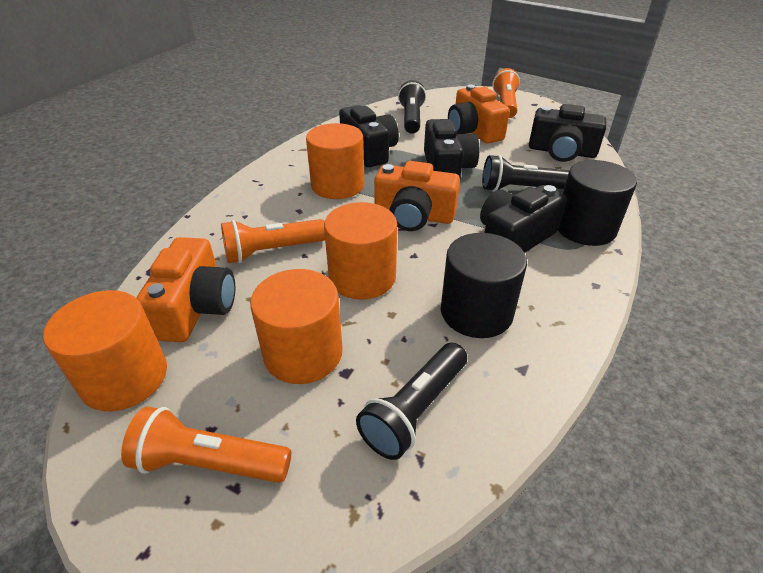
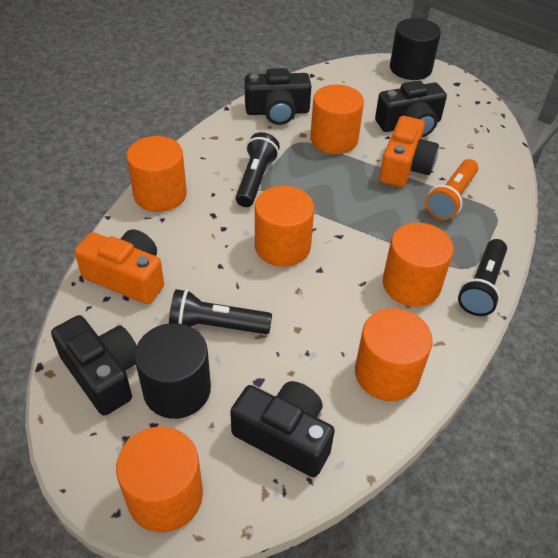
orange camera: 3 -> 2
orange cylinder: 4 -> 6
orange flashlight: 3 -> 1

